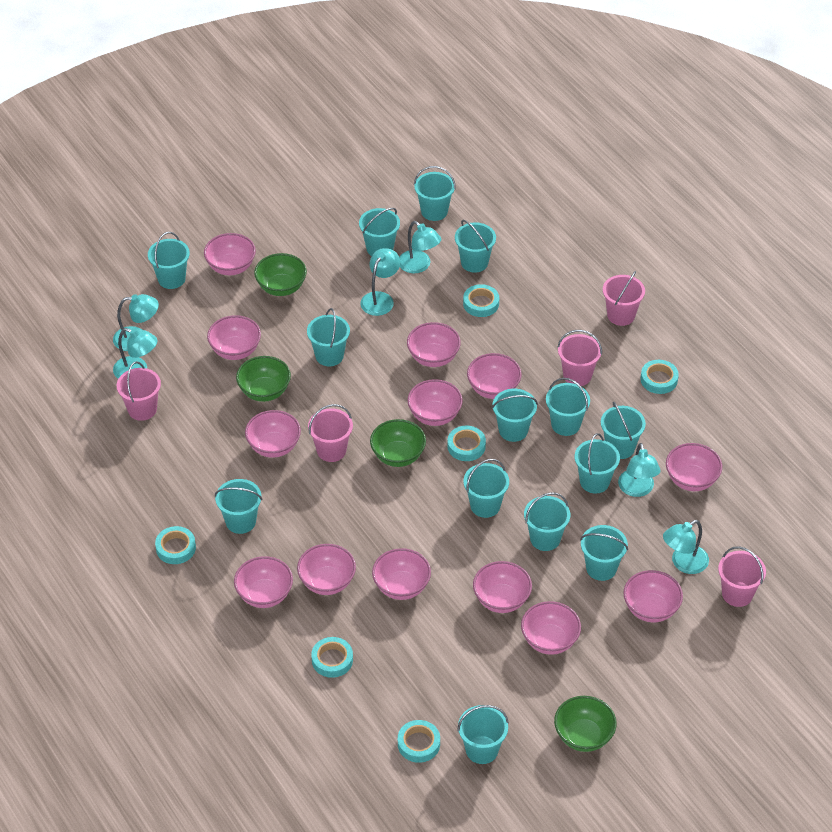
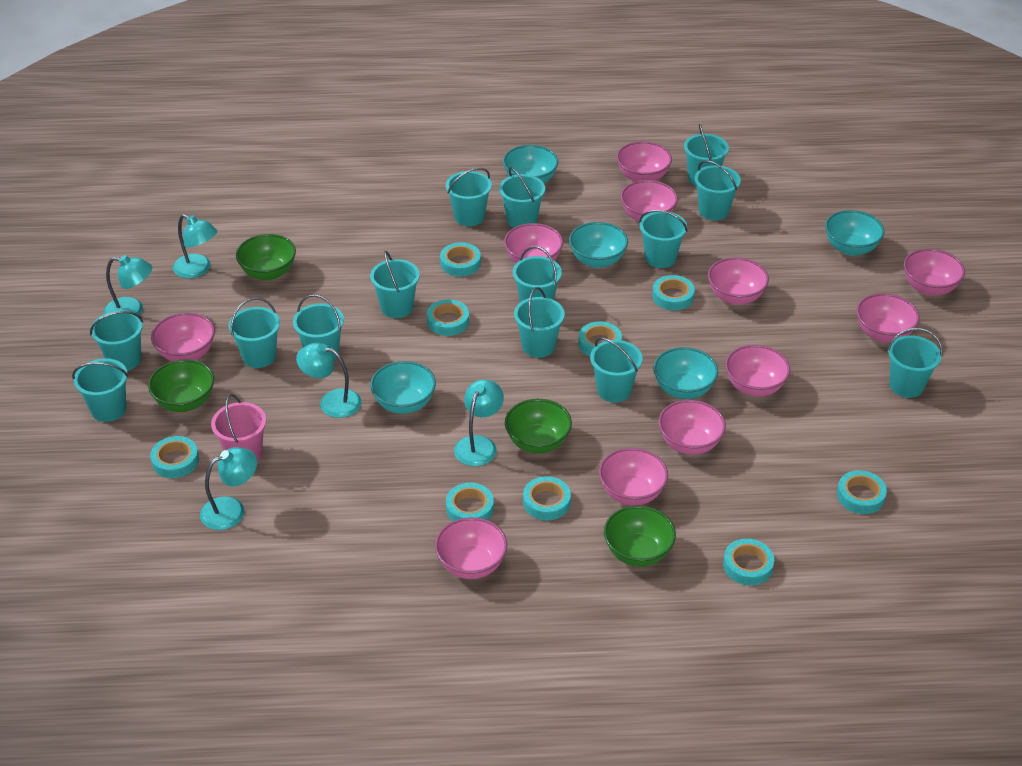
pink bowl: 13 -> 11
pink bucket: 5 -> 1
turquoise bowl: 0 -> 5
turquoise lamp: 6 -> 5
turquoise tape: 6 -> 9

